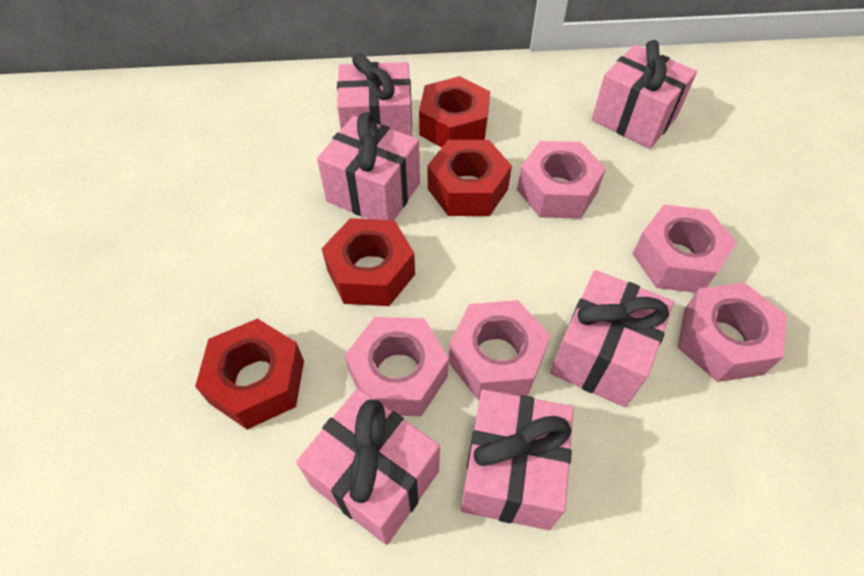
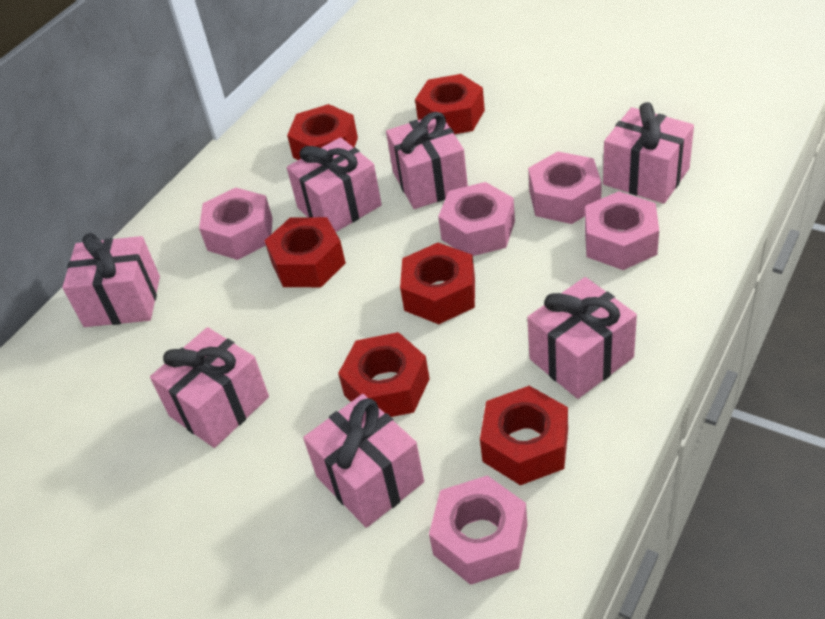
pink gift: 6 -> 7
red nut: 4 -> 6

